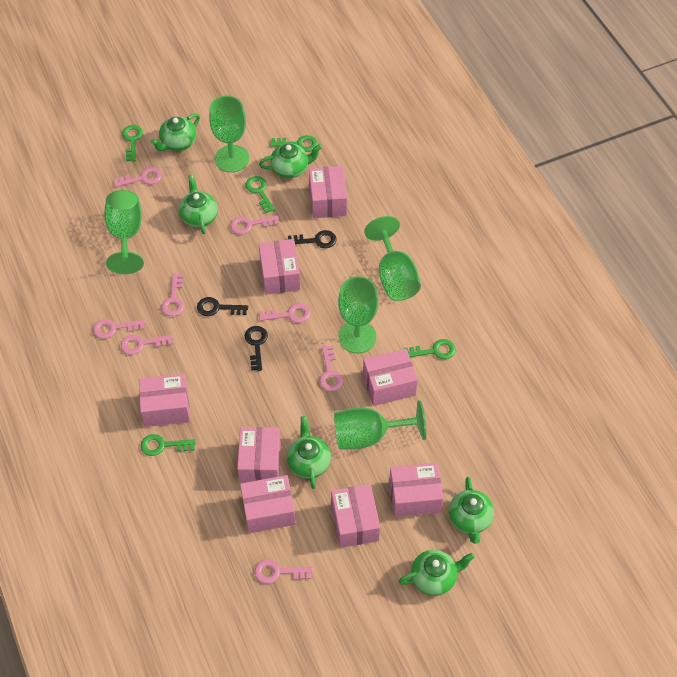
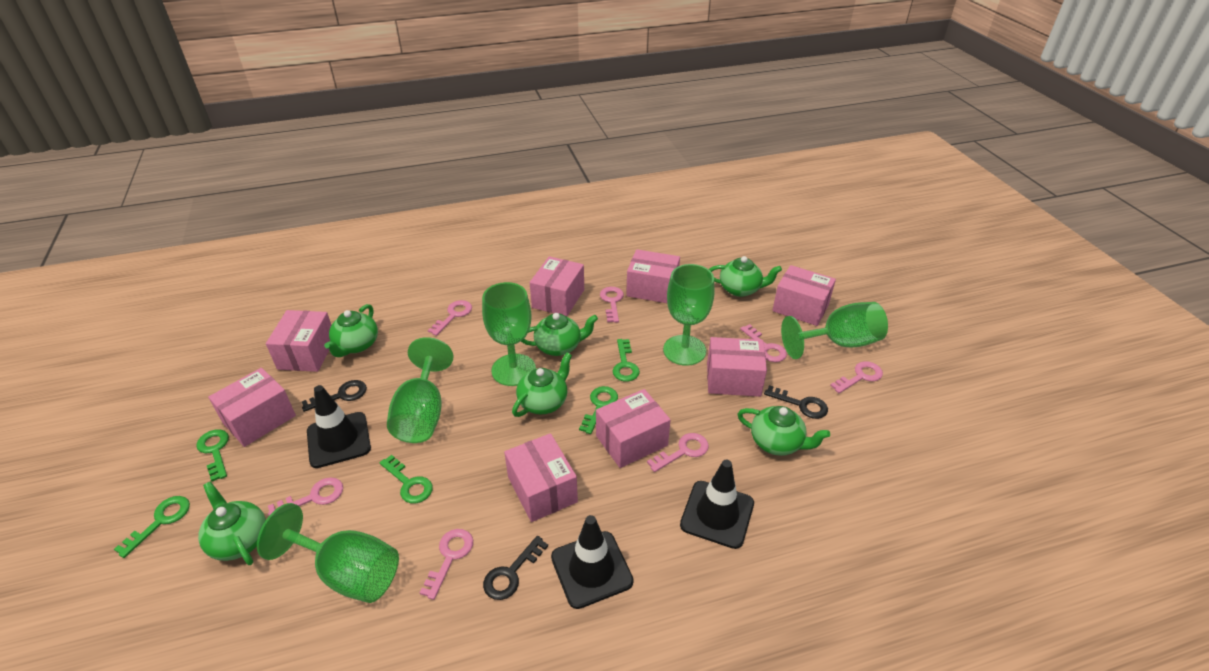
black traffic cone: 0 -> 3
pink key: 8 -> 7

